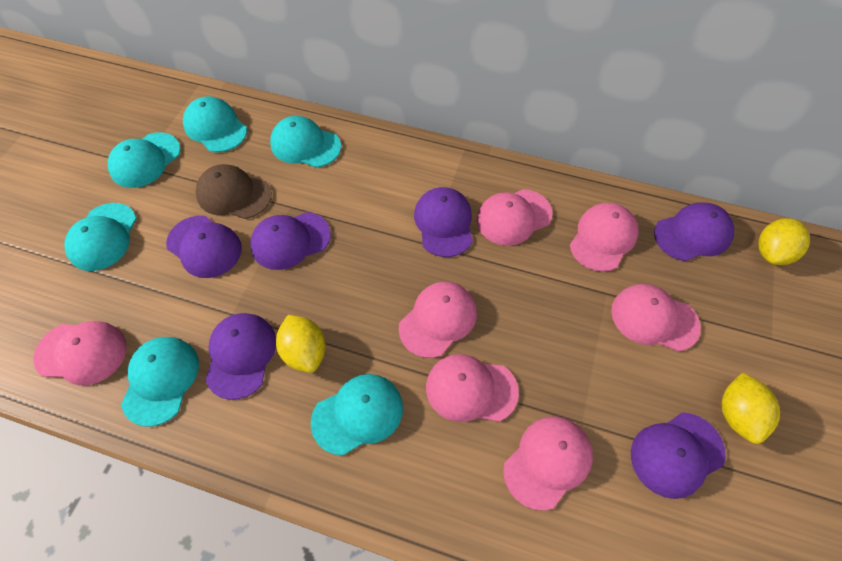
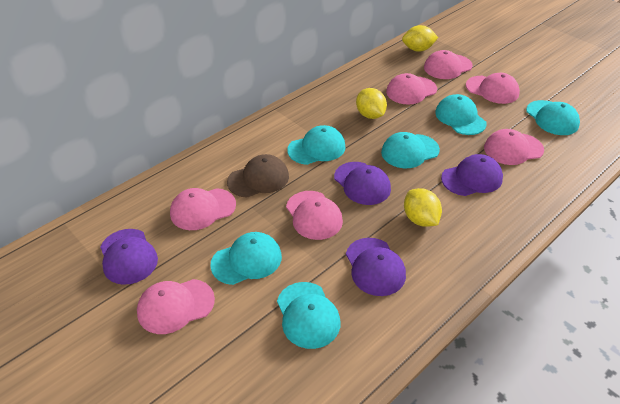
purple cap: 6 -> 4

